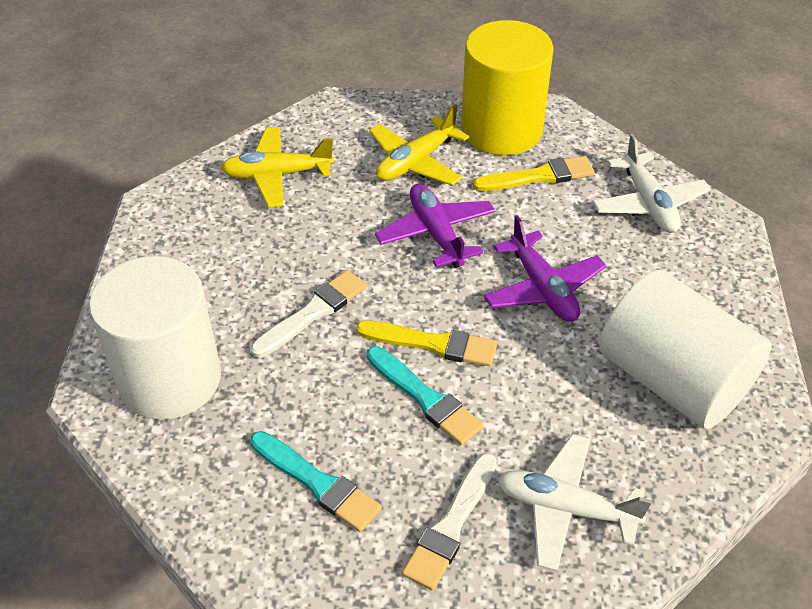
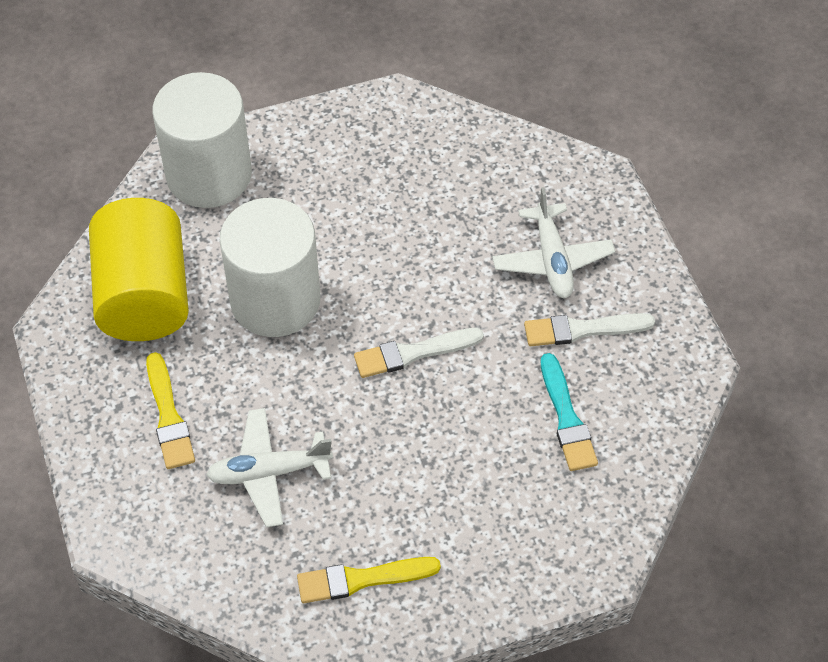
purple plane: 2 -> 0
turquoise brush: 2 -> 1
yellow plane: 2 -> 0

